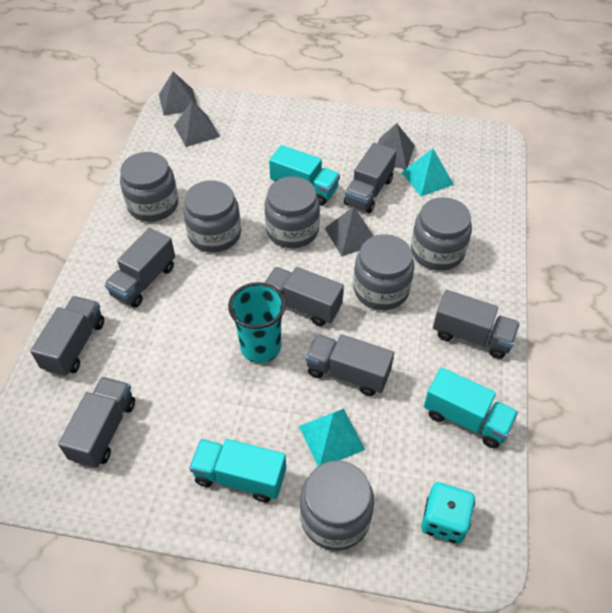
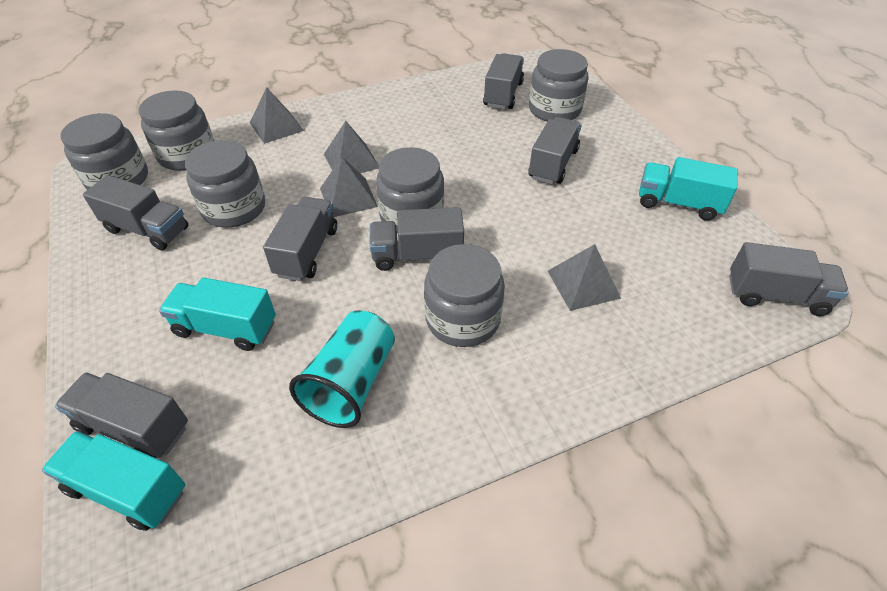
turquoise dice: 1 -> 0
turquoise pyramid: 2 -> 0

